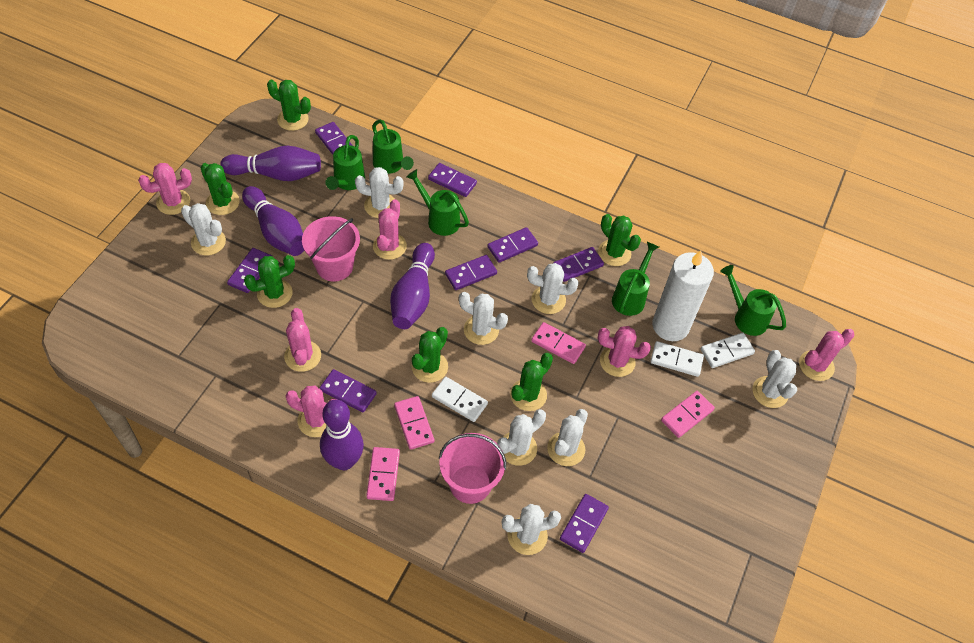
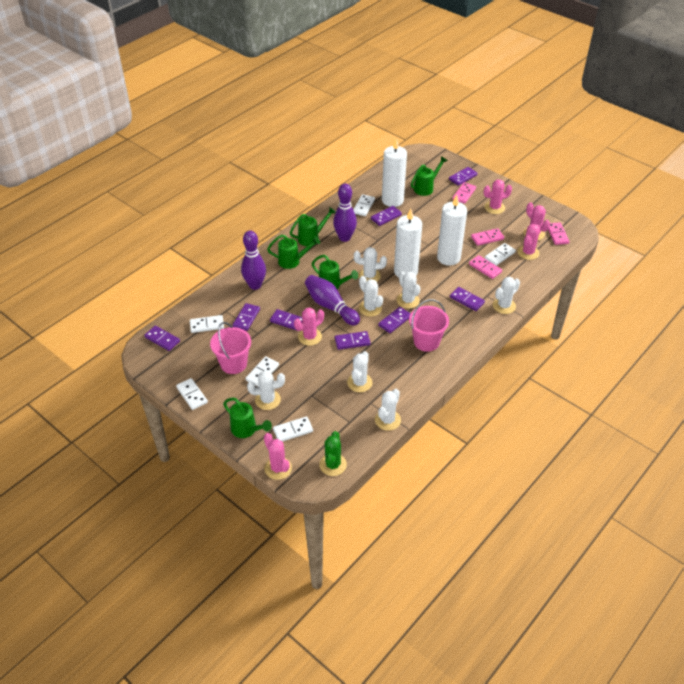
green cactus: 6 -> 1
pink cactus: 6 -> 5
purple bowling pin: 4 -> 3
white cactus: 8 -> 7
white candle: 1 -> 3
white domino: 3 -> 6

